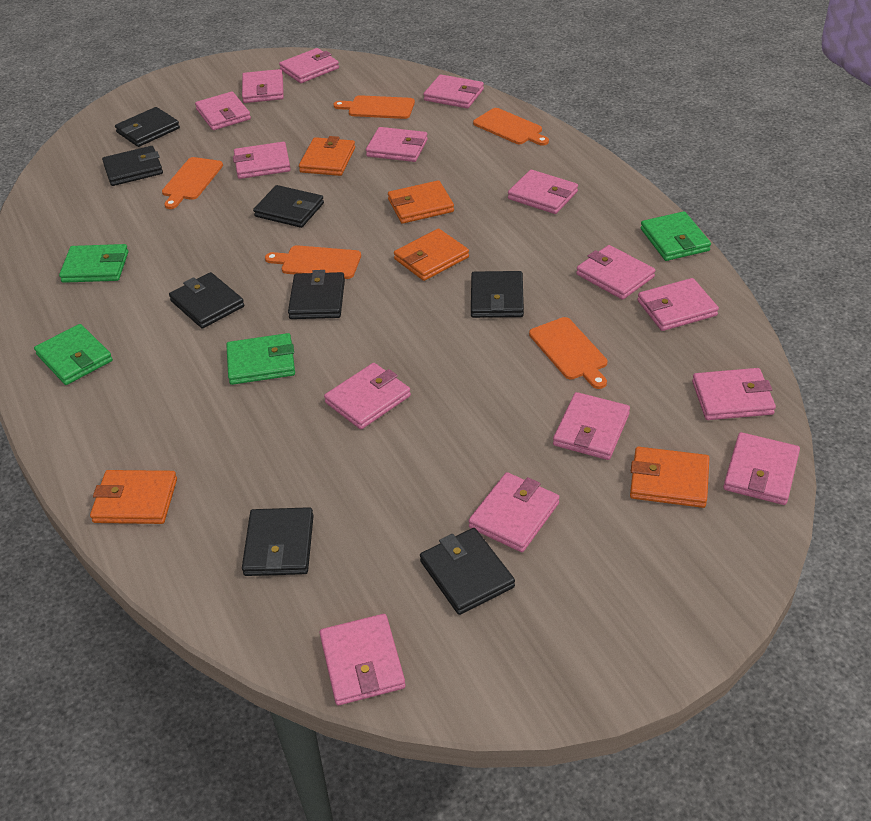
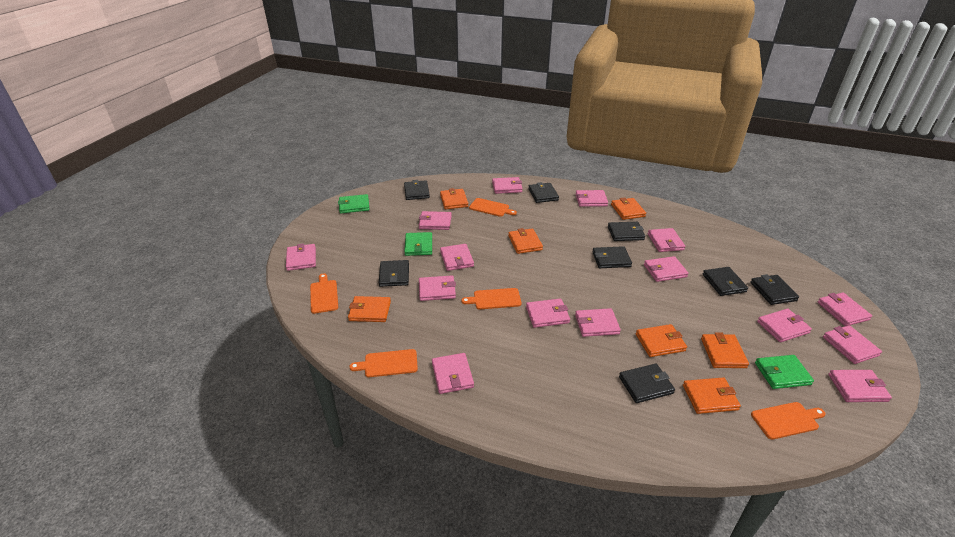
green wallet: 4 -> 3
orange wallet: 5 -> 7

